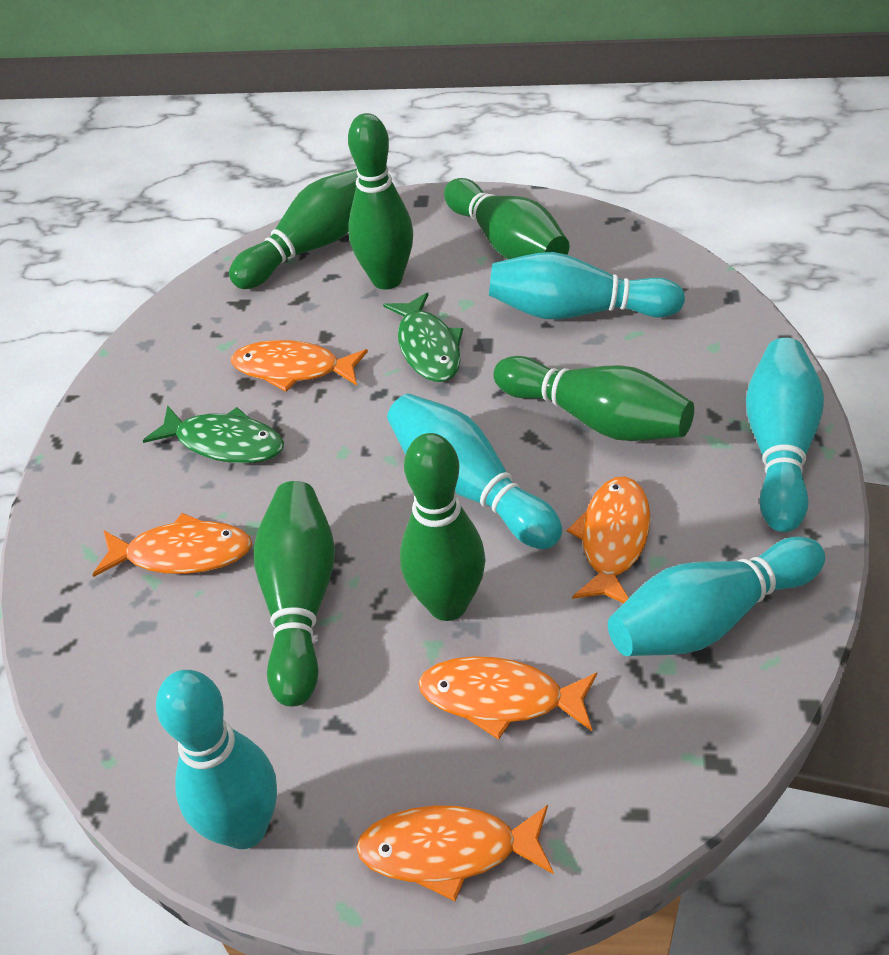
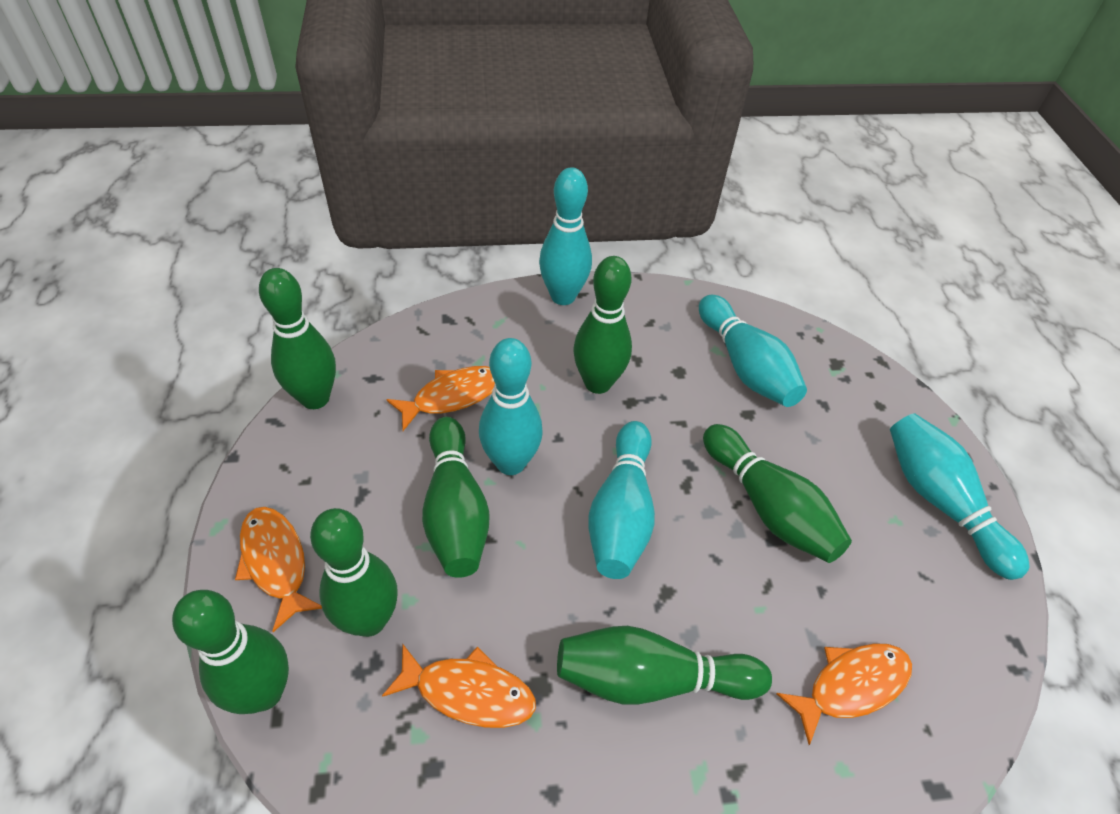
green bowling pin: 6 -> 7
green fish: 2 -> 0
orange fish: 5 -> 4

